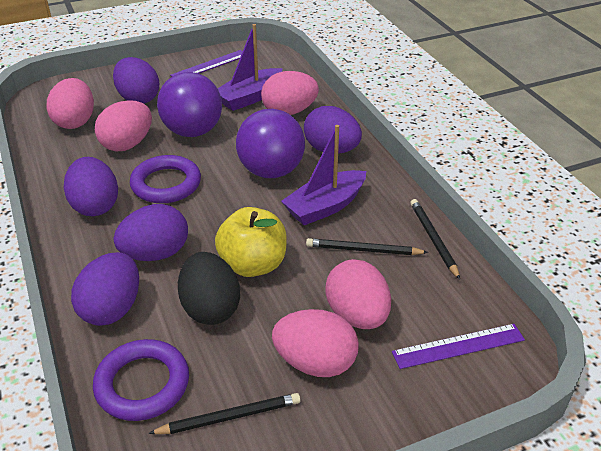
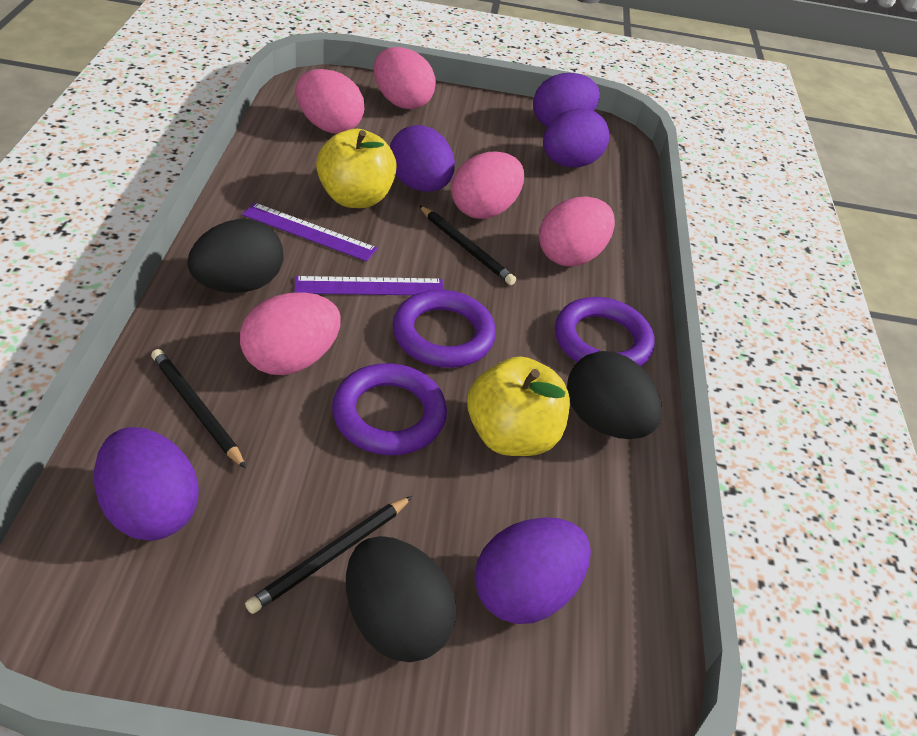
black egg: 1 -> 3
purple ball: 2 -> 0
purple boat: 2 -> 0
purple ring: 2 -> 3
yellow apple: 1 -> 2

